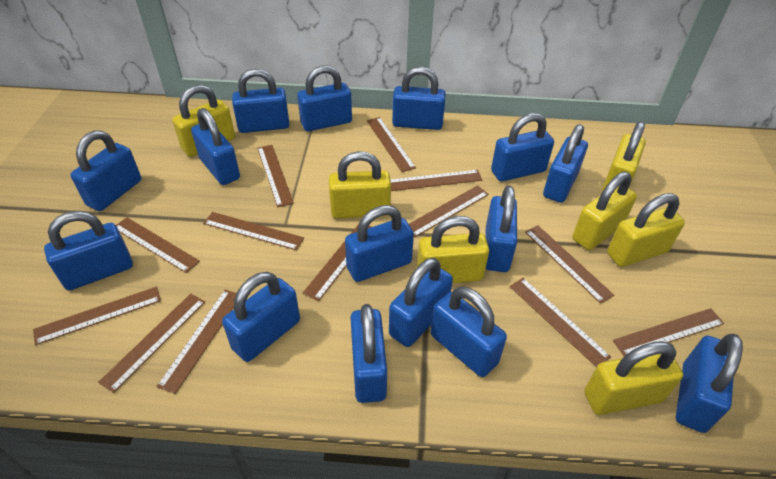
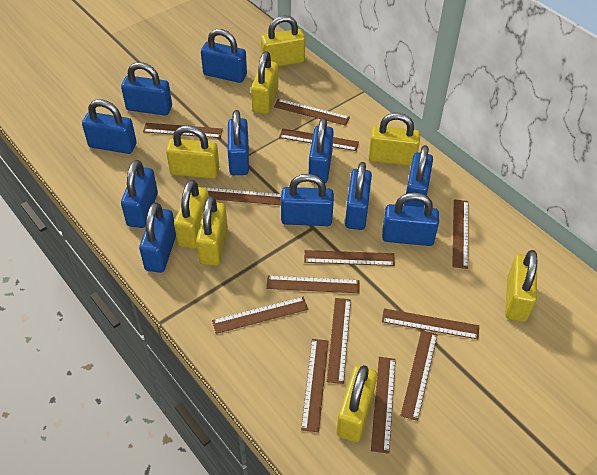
blue padlock: 15 -> 11
yellow padlock: 7 -> 8

